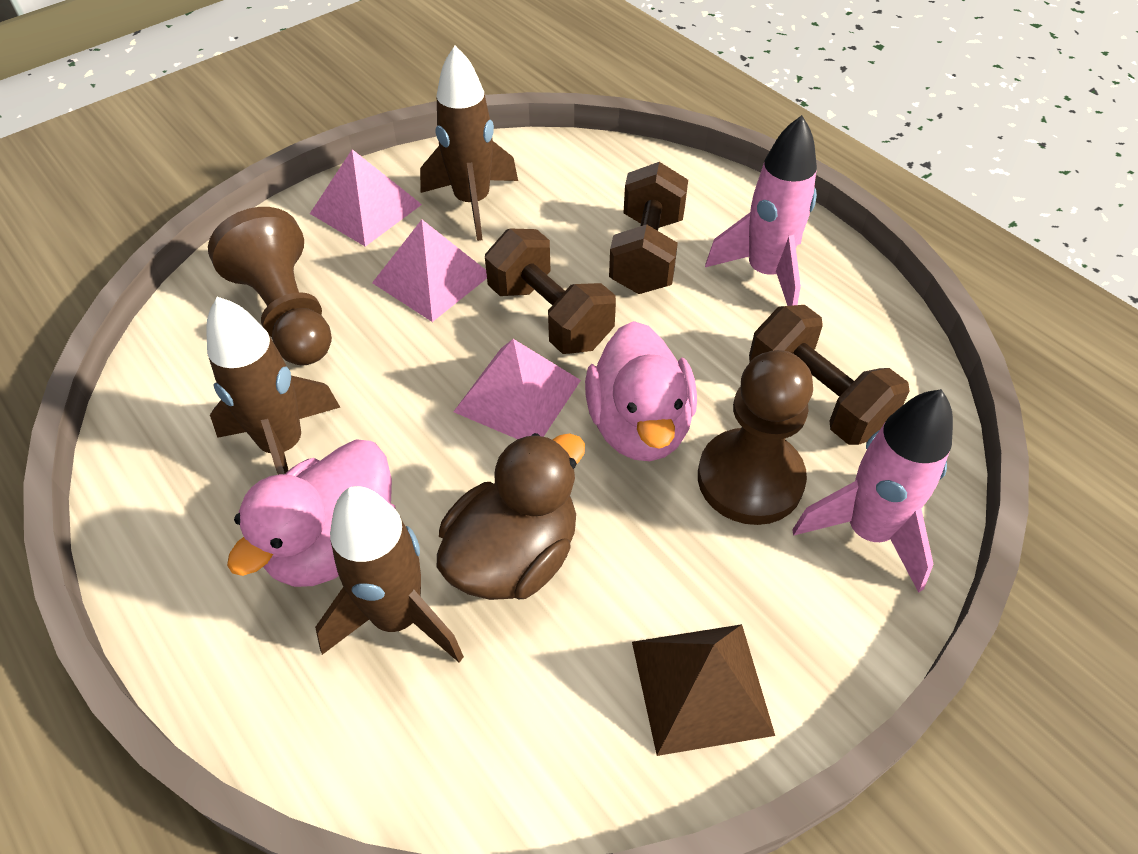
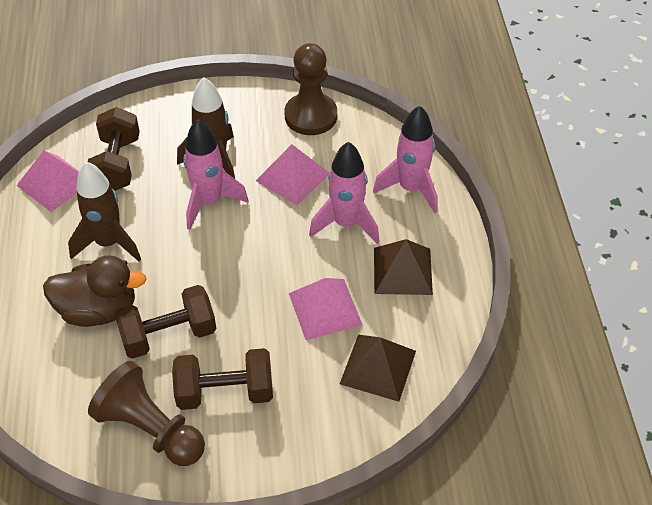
brown pyramid: 1 -> 2
brown rocket: 3 -> 2
pink duck: 2 -> 0
pink rocket: 2 -> 3

